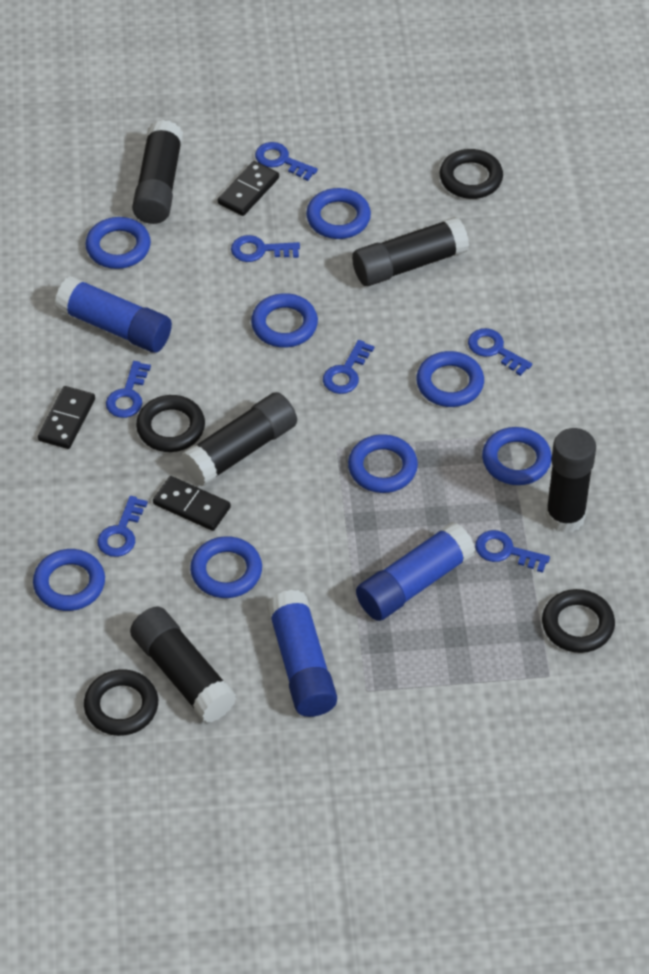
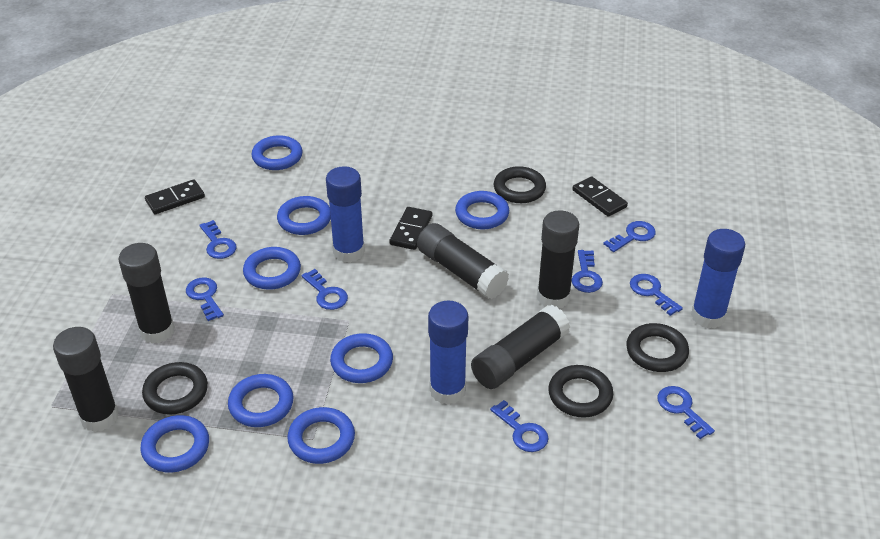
blue key: 7 -> 8

